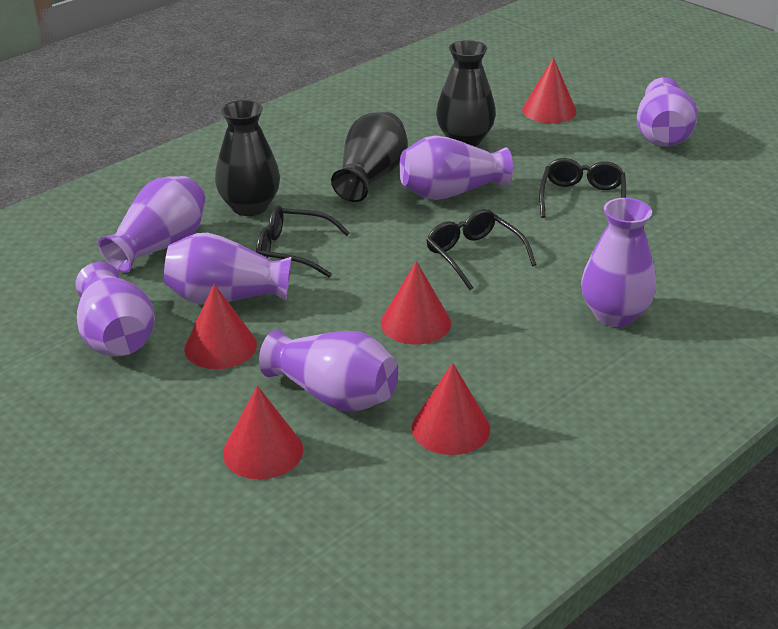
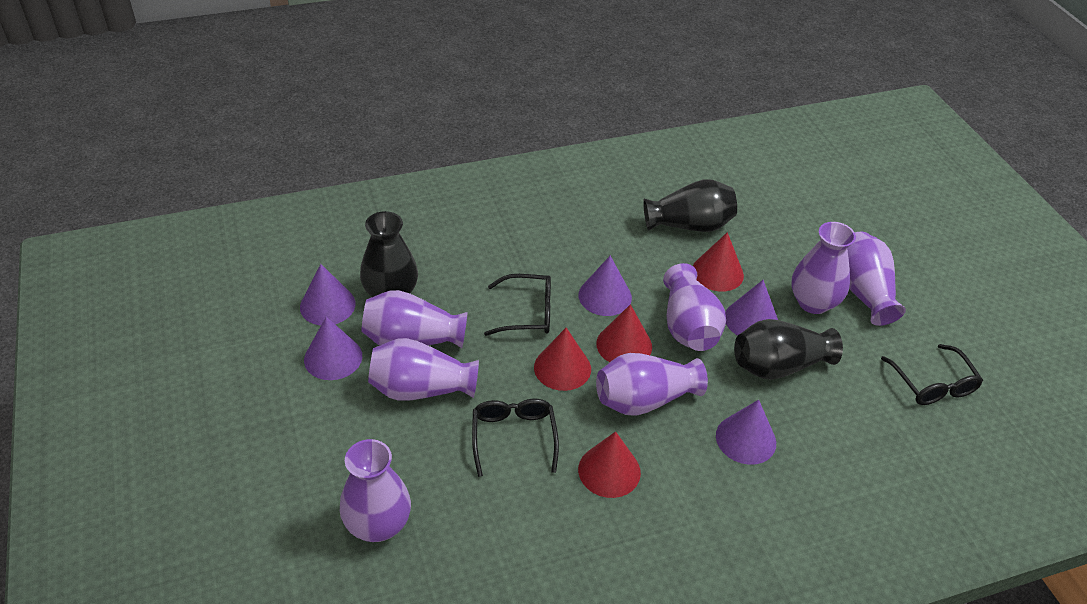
purple cone: 0 -> 5
red cone: 5 -> 4

